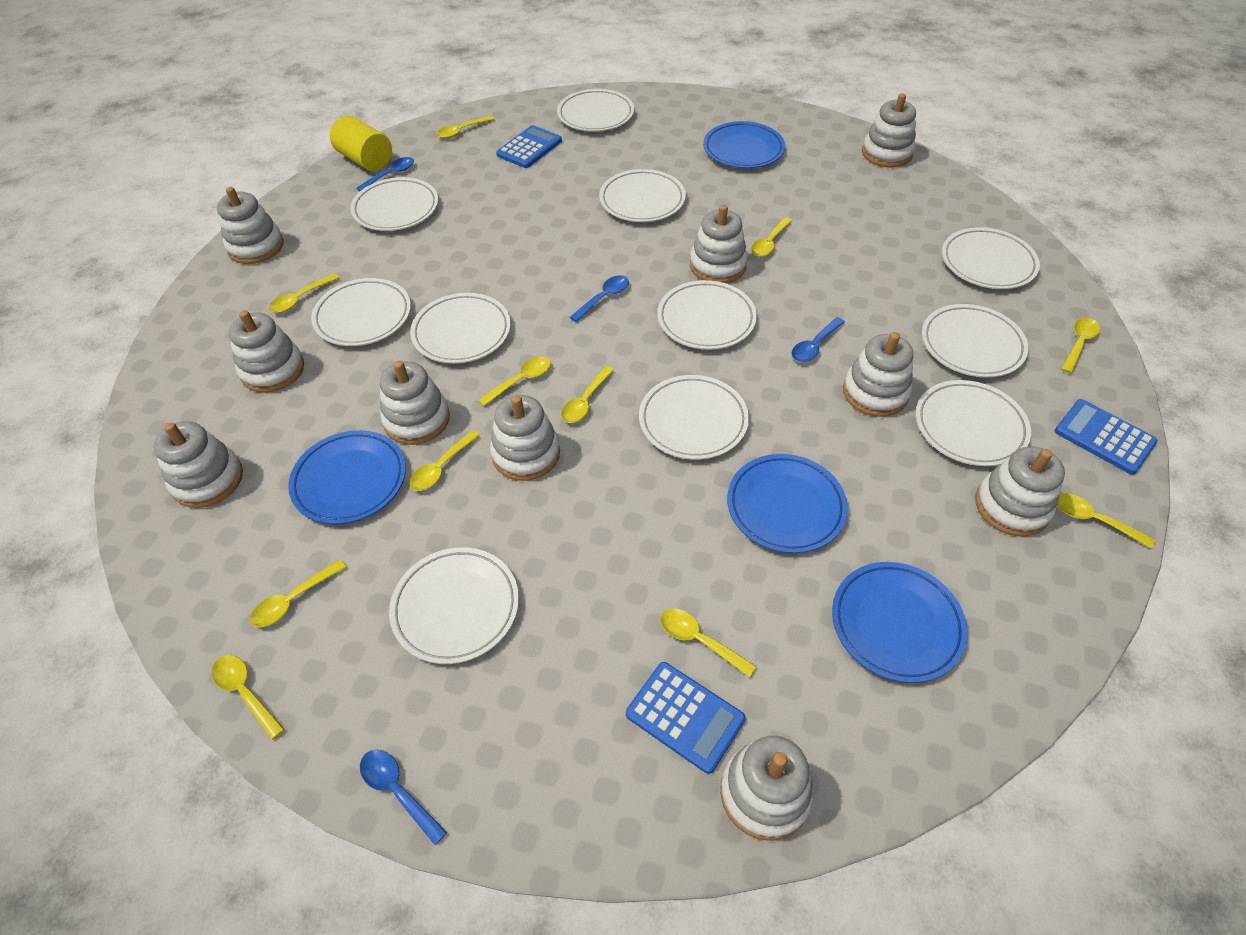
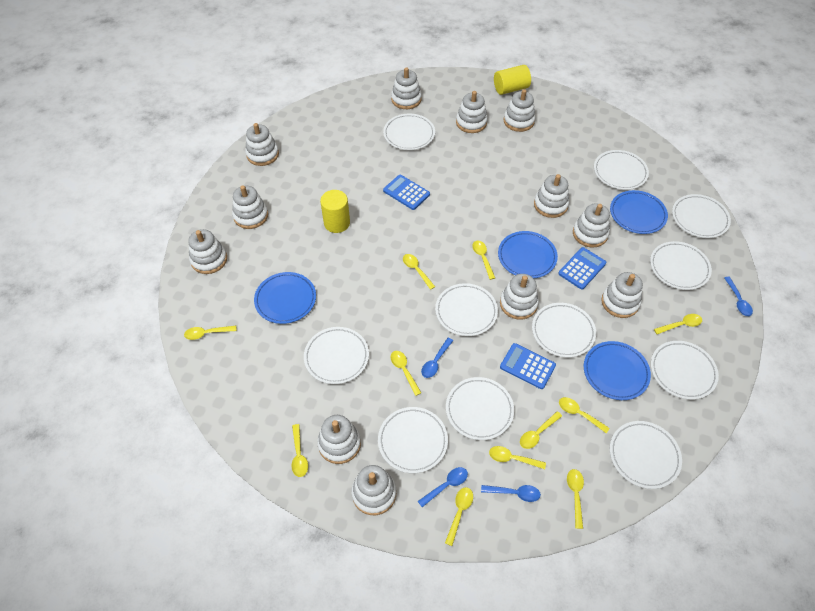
white stacking toy: 10 -> 12
yellow cylinder: 1 -> 2

